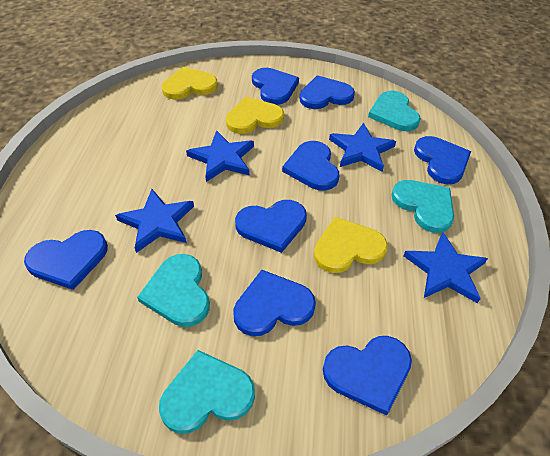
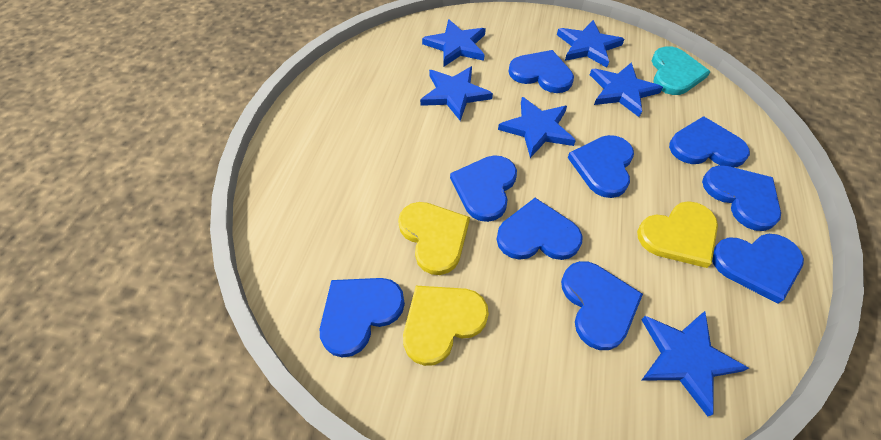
blue heart: 8 -> 9
blue star: 4 -> 6
turquoise heart: 4 -> 1

